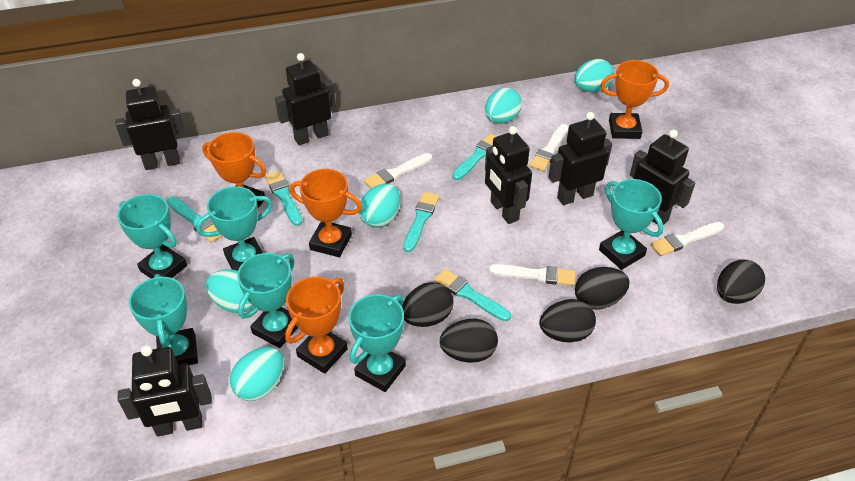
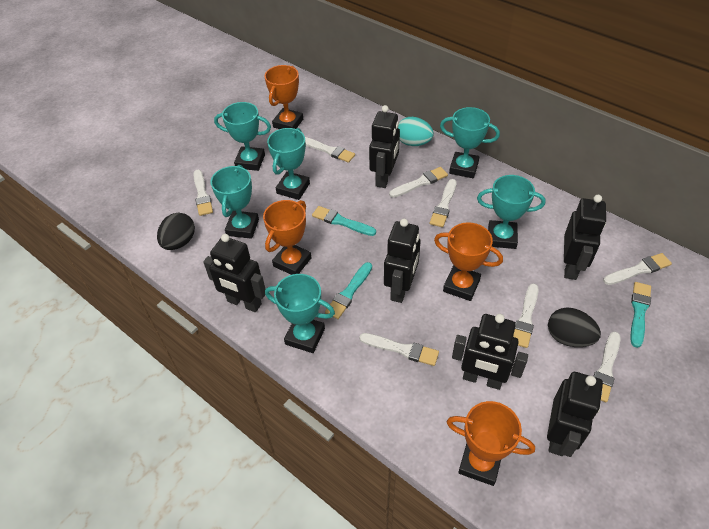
black egg: 5 -> 2
turquoise brush: 5 -> 3
turquoise egg: 5 -> 1
white brush: 4 -> 8

